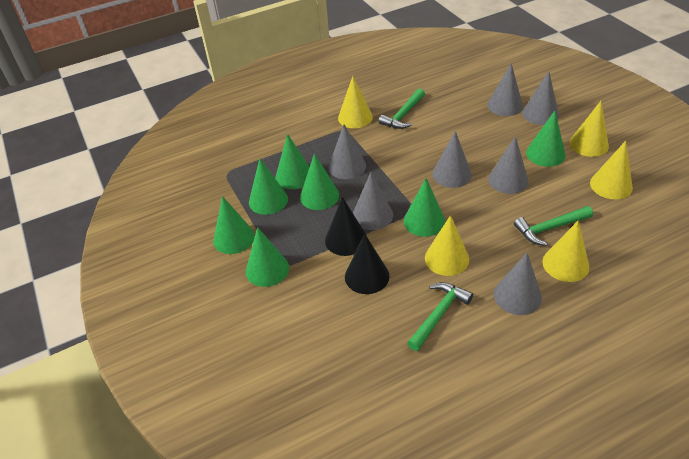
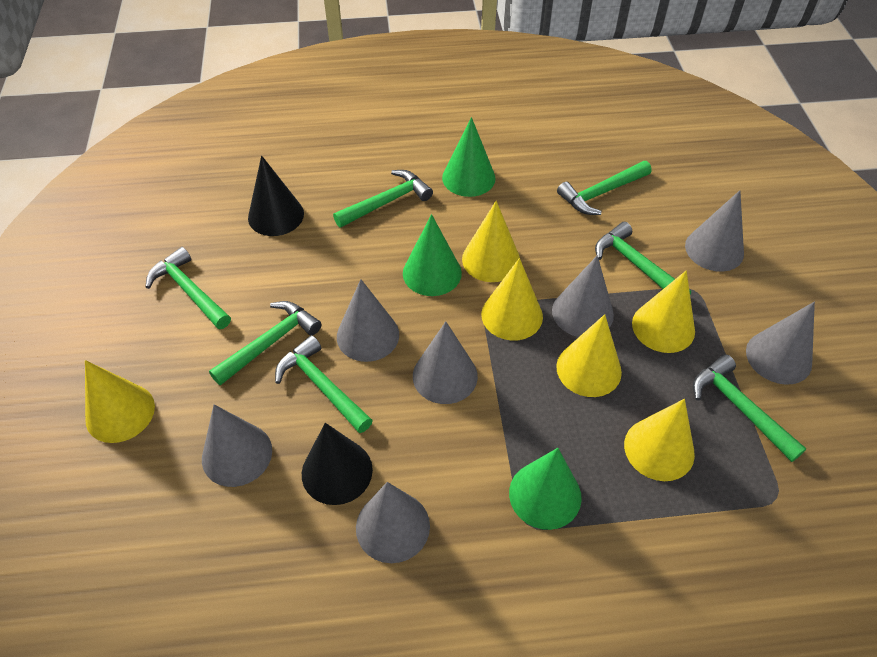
green cone: 7 -> 3
green hammer: 3 -> 7
yellow cone: 5 -> 6

